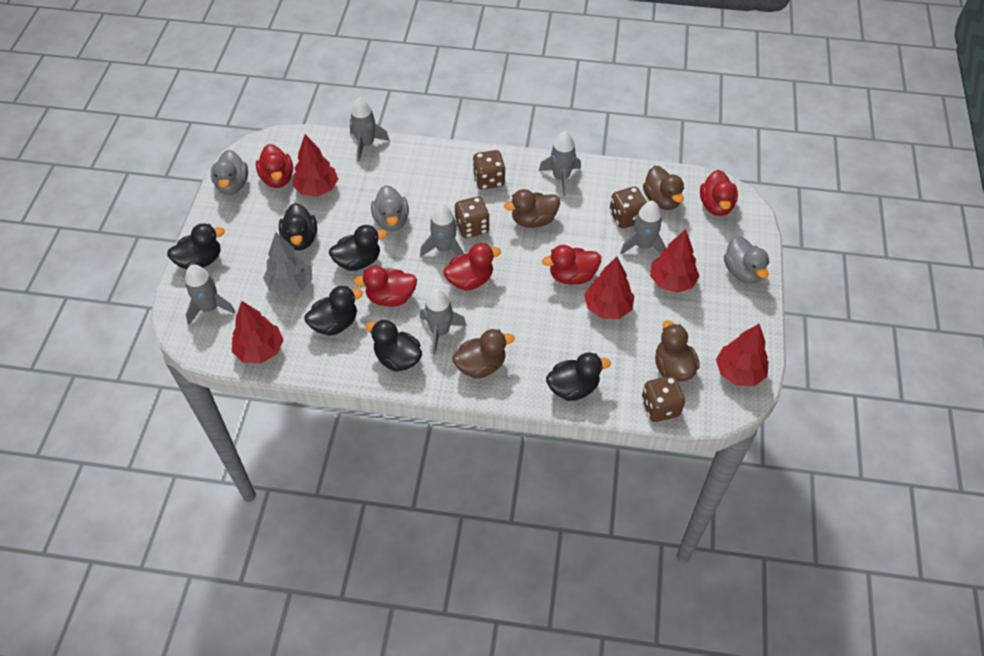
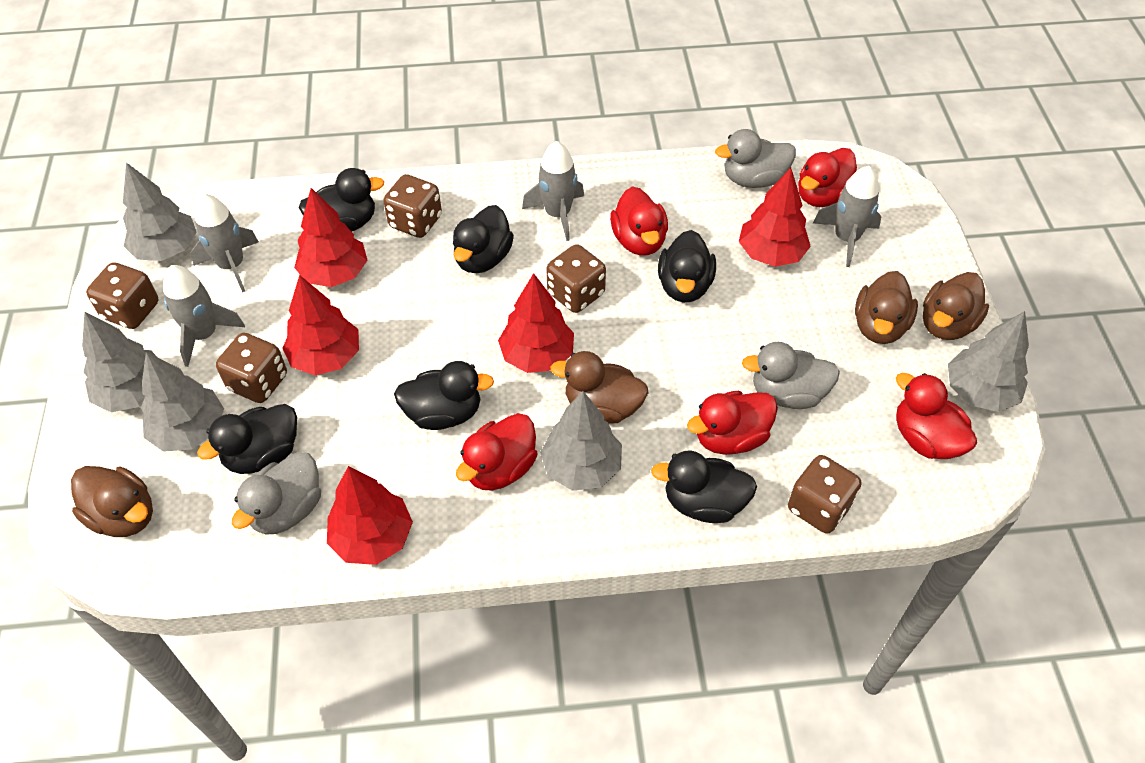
brown dice: 4 -> 5
grey rocket: 6 -> 4
grey tree: 1 -> 5

